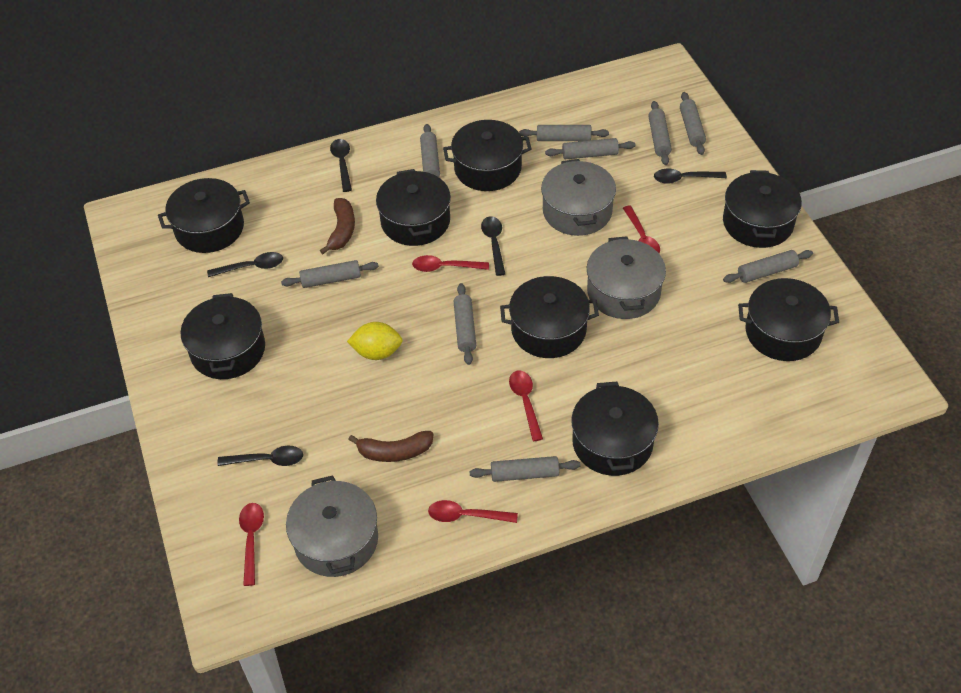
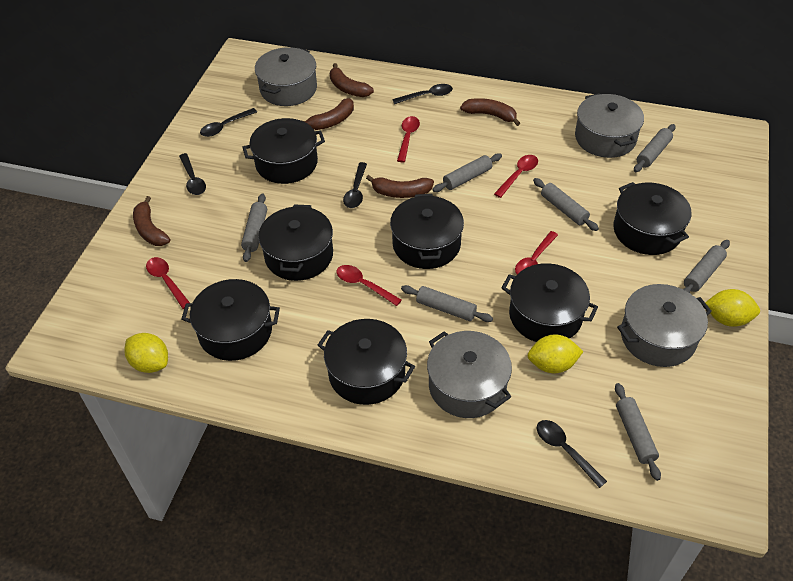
black pot: 8 -> 7
brown banana: 2 -> 5
grey pot: 3 -> 4
grey rolling pin: 9 -> 7
yellow lemon: 1 -> 3

